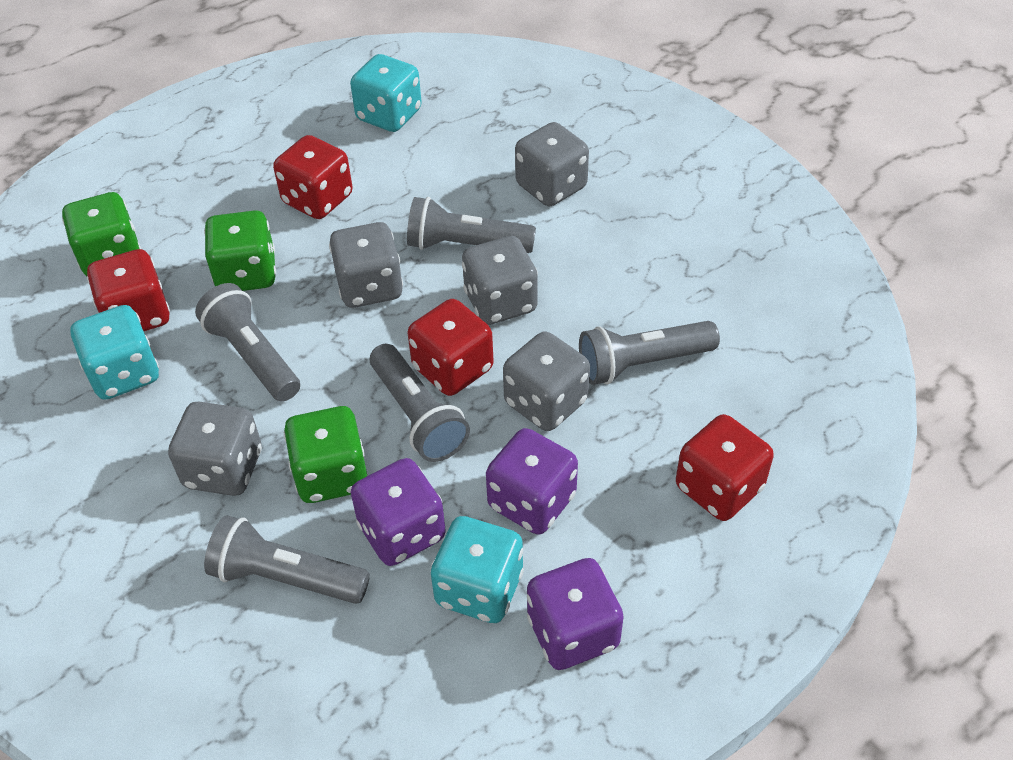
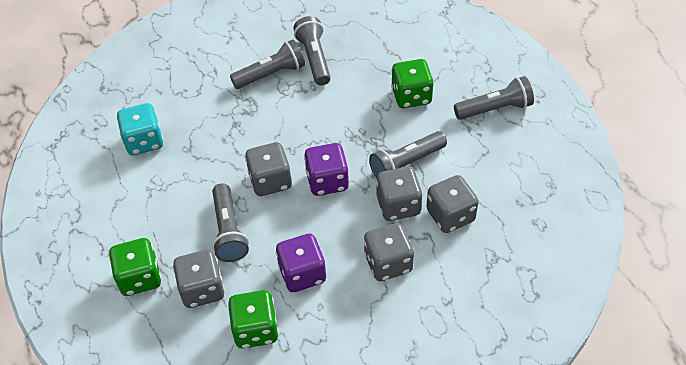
purple dice: 3 -> 2
red dice: 4 -> 0
turquoise dice: 3 -> 1

